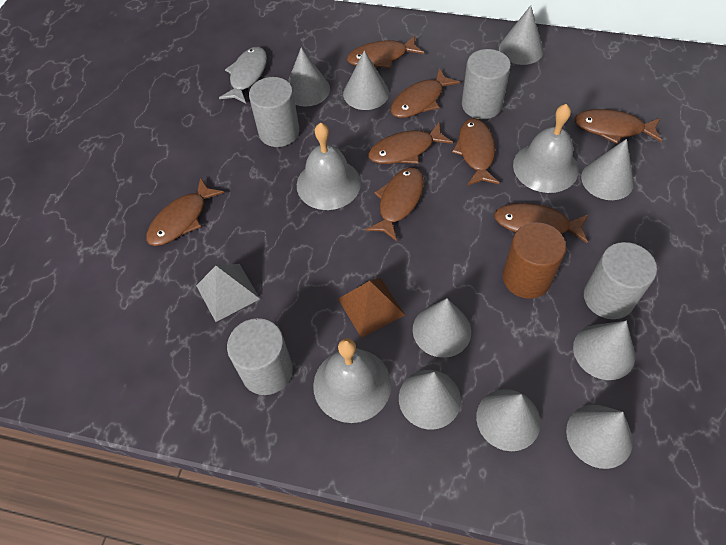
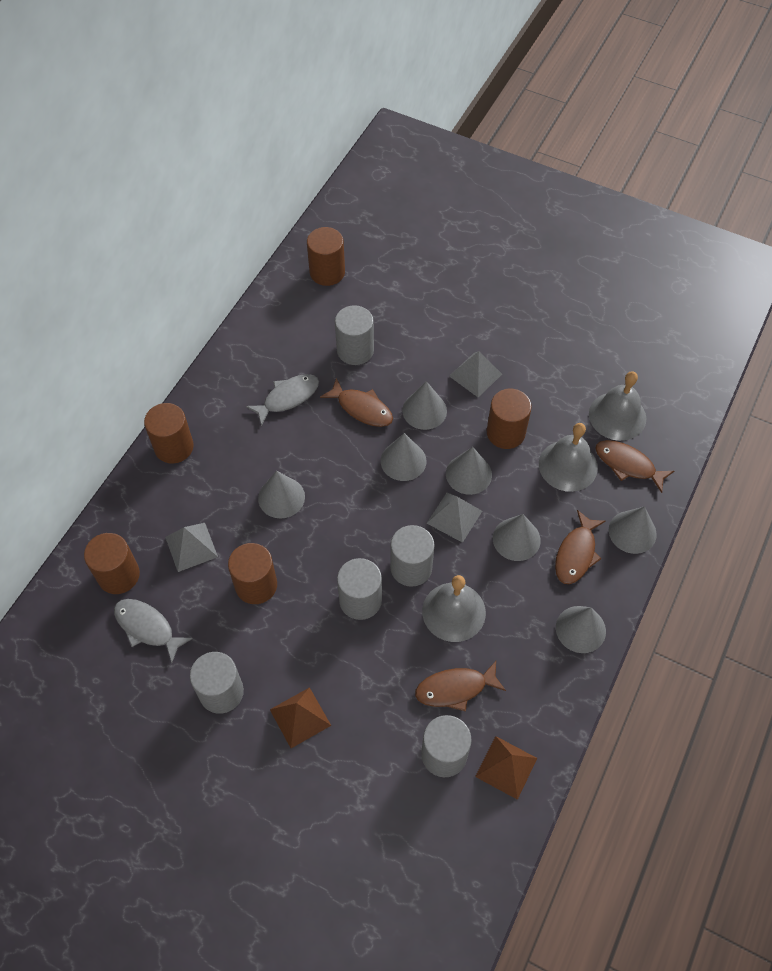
brown cylinder: 1 -> 5
brown fish: 8 -> 4
brown pyramid: 1 -> 2
grey cone: 9 -> 7
grey cylinder: 4 -> 5
grey fish: 1 -> 2
grey pyramid: 1 -> 3

